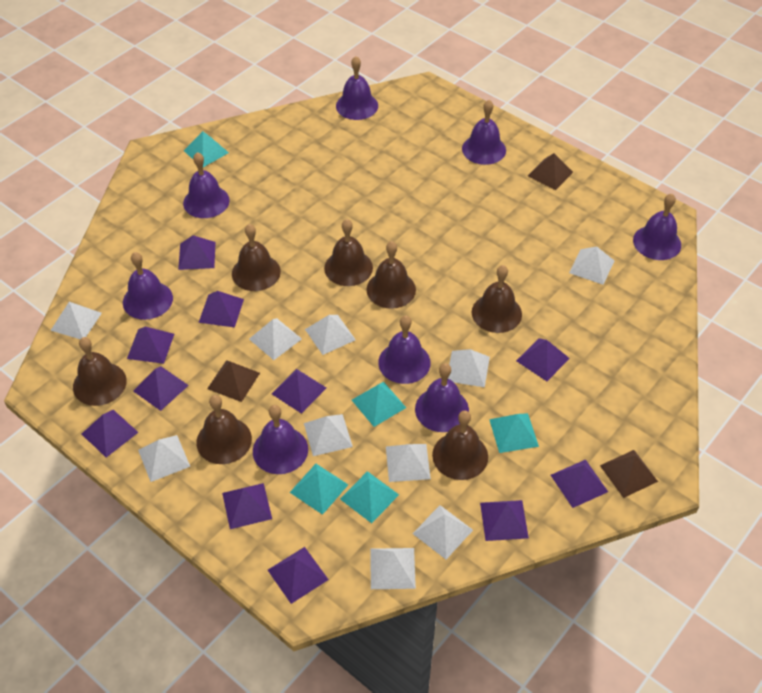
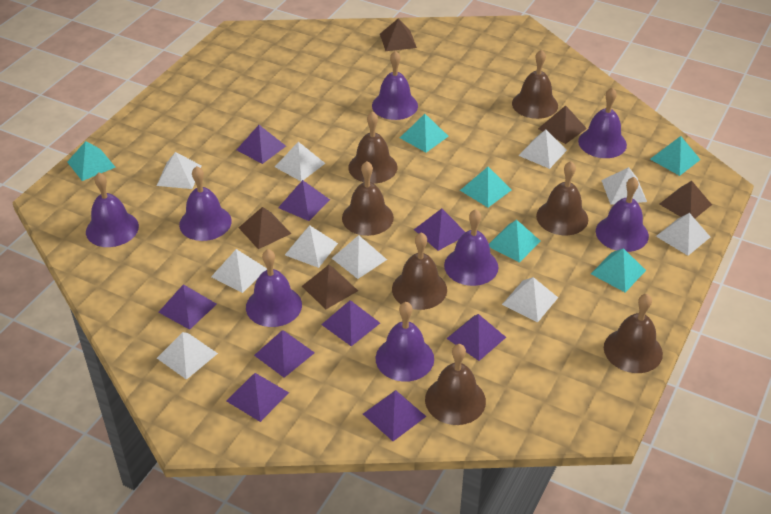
brown pyramid: 3 -> 5
purple pyramid: 11 -> 9
turquoise pyramid: 5 -> 6

